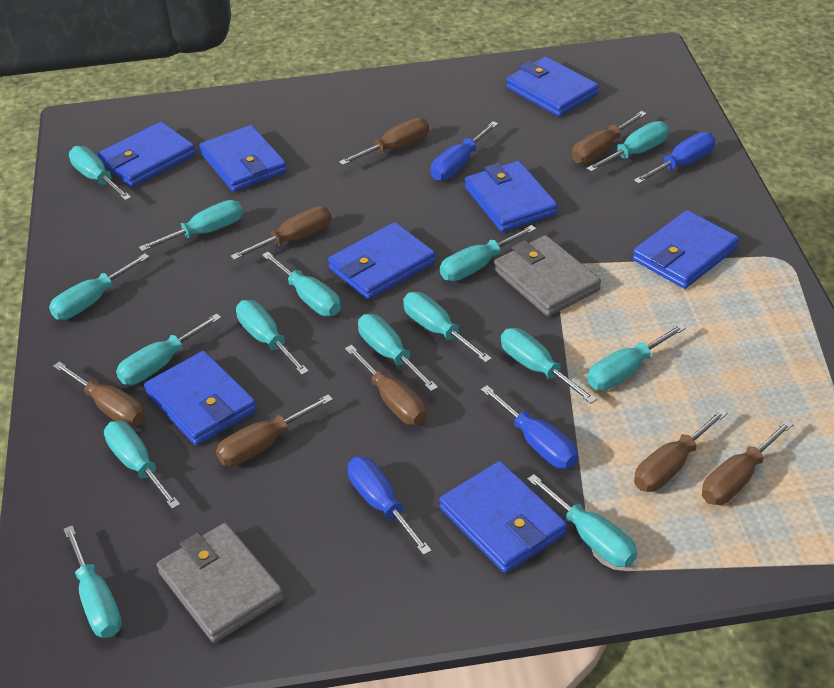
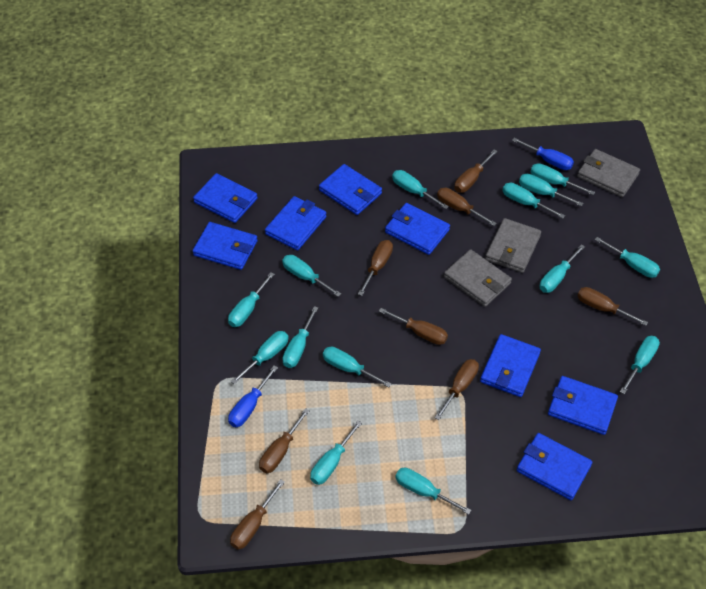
blue screwdriver: 4 -> 2
grey wallet: 2 -> 3
turquoise screwdriver: 15 -> 14

